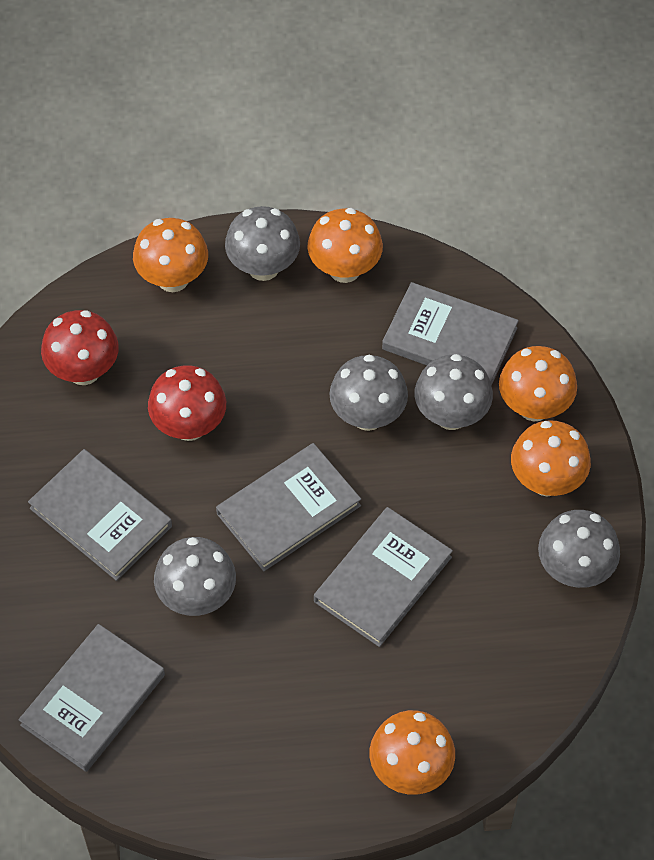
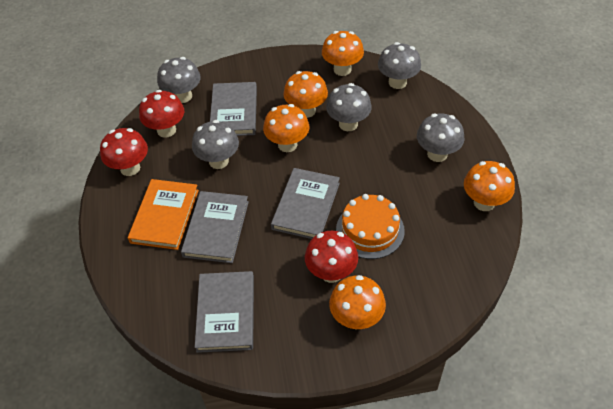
grey book: 5 -> 4
orange book: 0 -> 1
orange cake: 0 -> 1
red mushroom: 2 -> 3

